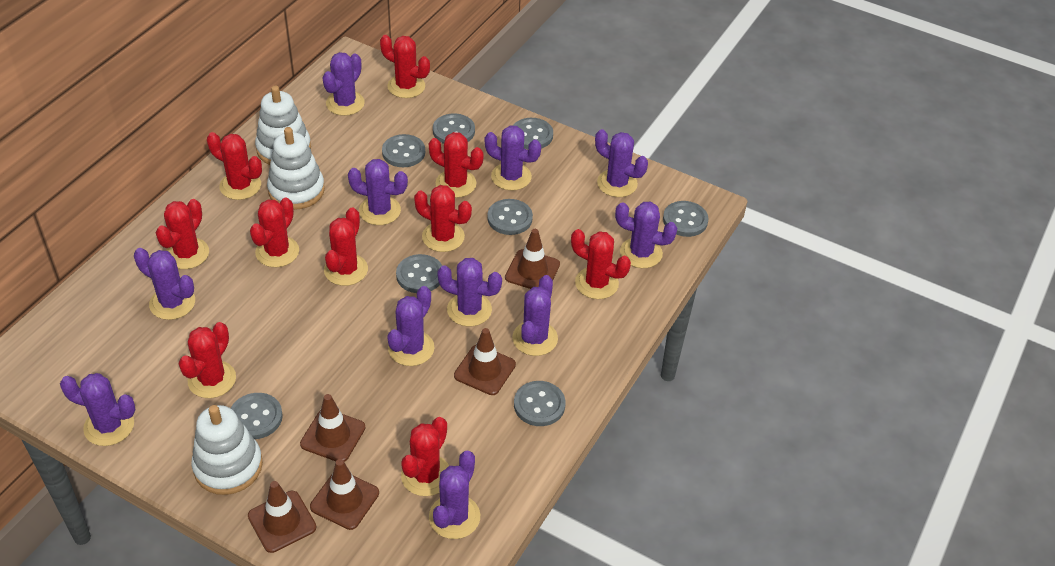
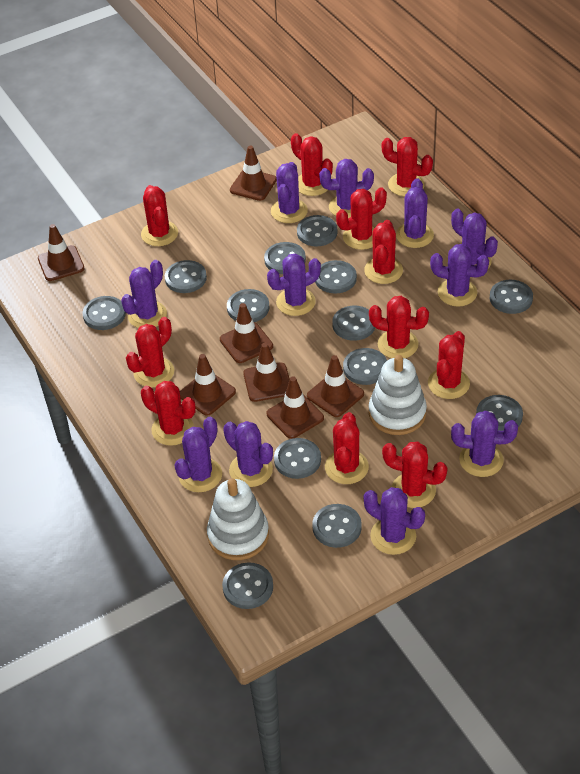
brown traffic cone: 5 -> 7
grey button: 8 -> 13
red cactus: 10 -> 11
white stacking toy: 3 -> 2

